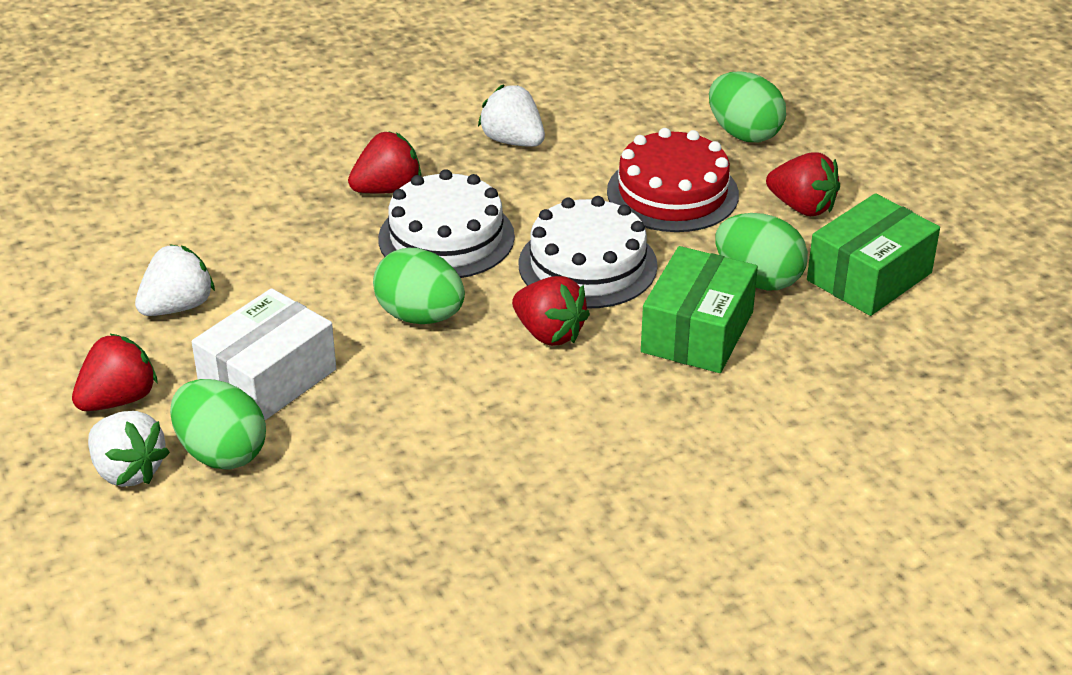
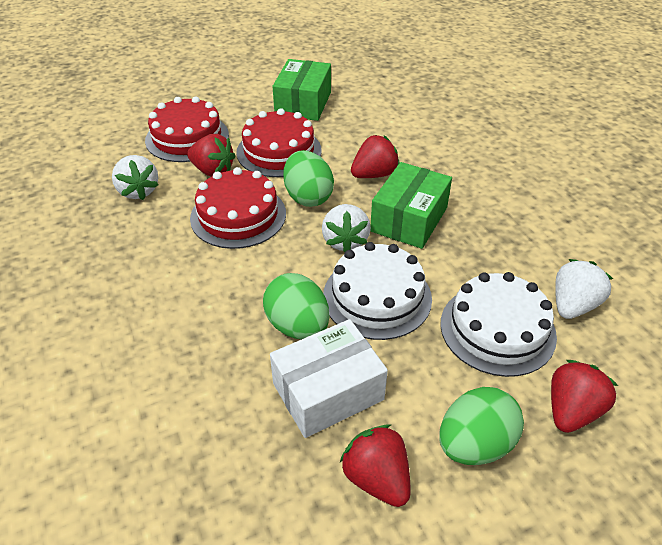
green egg: 4 -> 3
red cake: 1 -> 3

